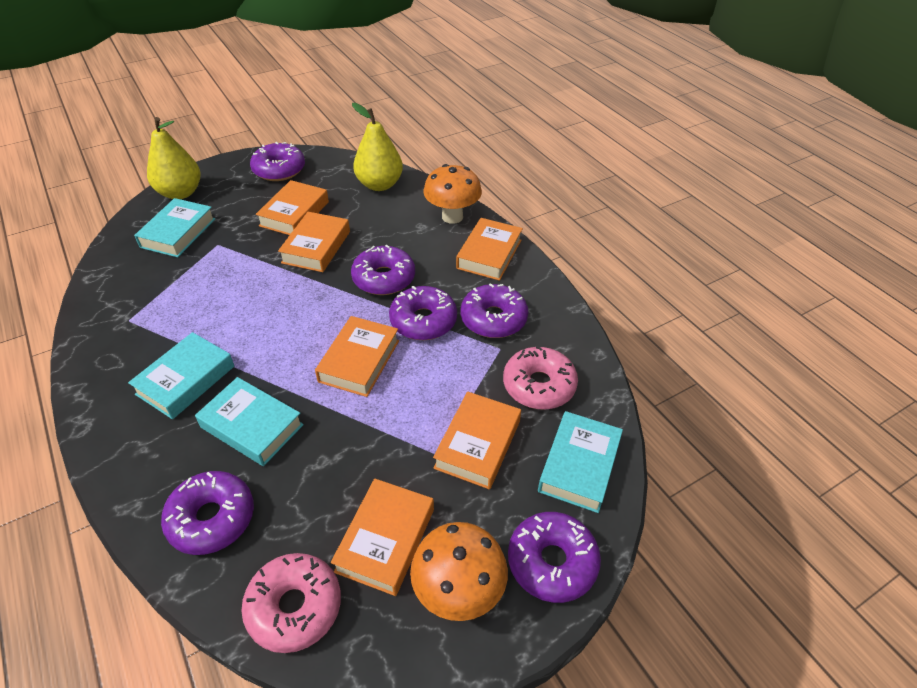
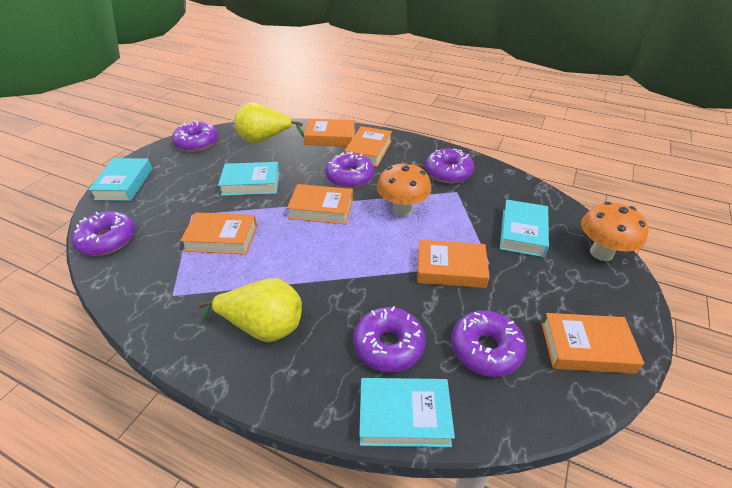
pink donut: 2 -> 0

